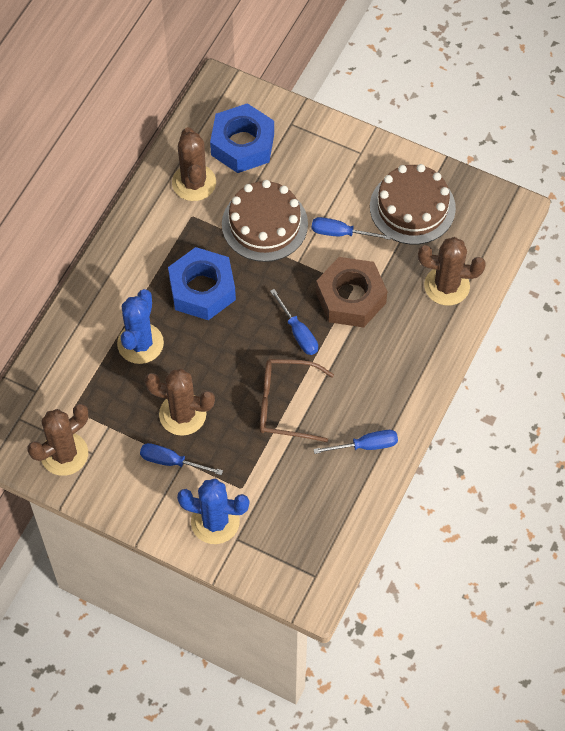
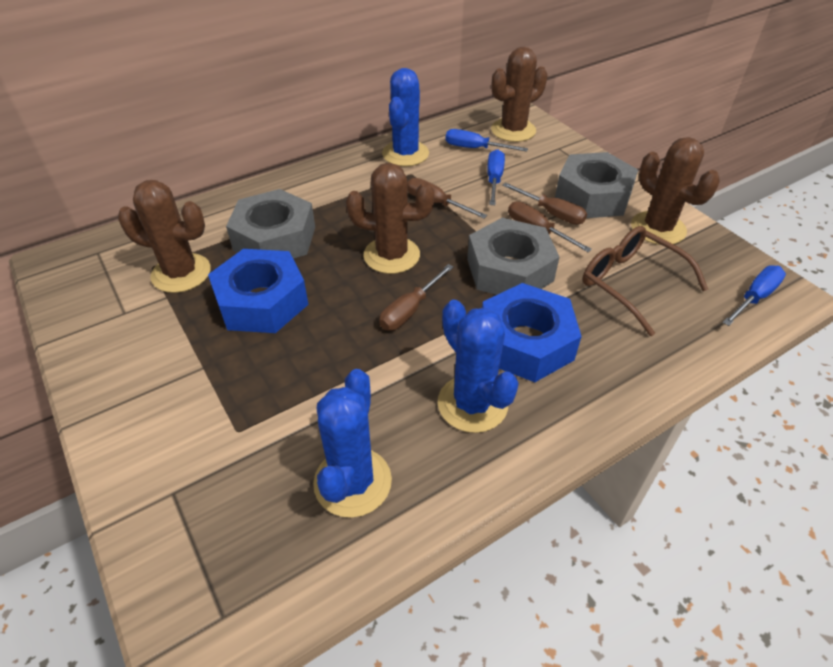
blue cactus: 2 -> 3
blue screwdriver: 4 -> 3
brown cake: 2 -> 0
brown nut: 1 -> 0
brown screwdriver: 0 -> 4
grey nut: 0 -> 3

